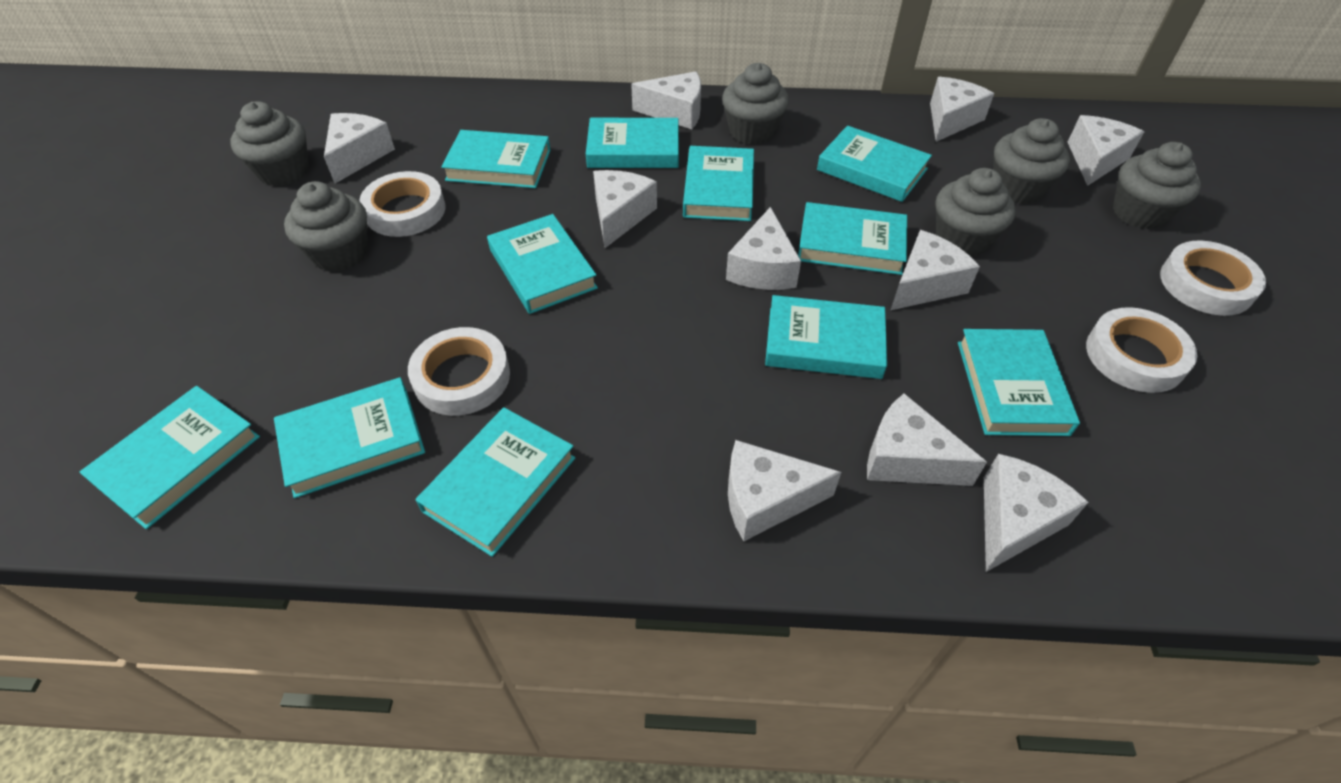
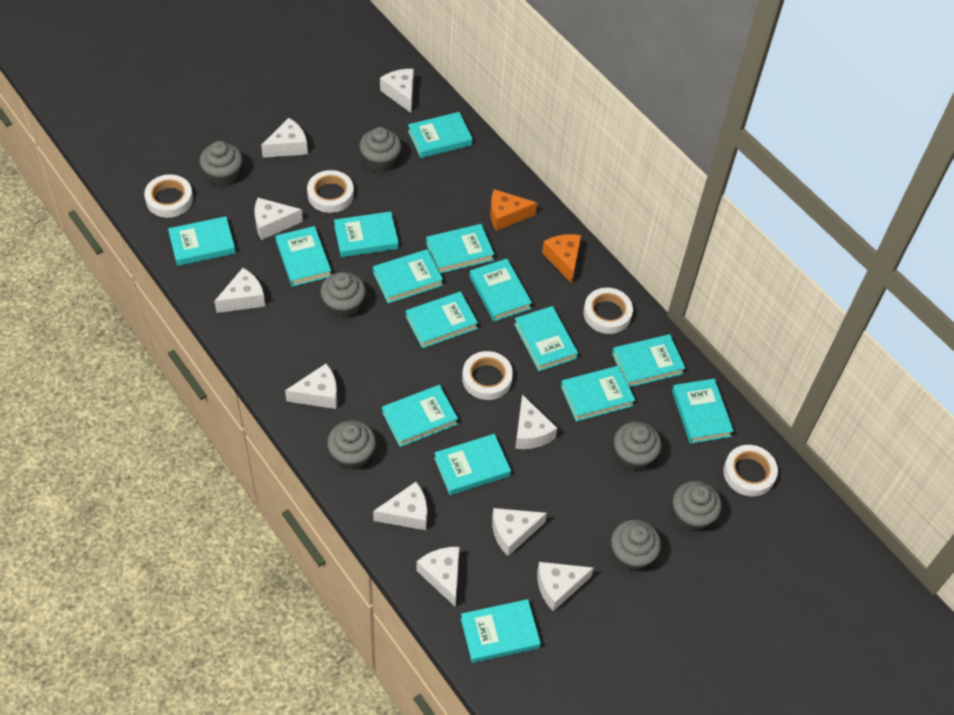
grey cupcake: 6 -> 7
orange cheese: 0 -> 2
turquoise book: 11 -> 15
white tape: 4 -> 5

